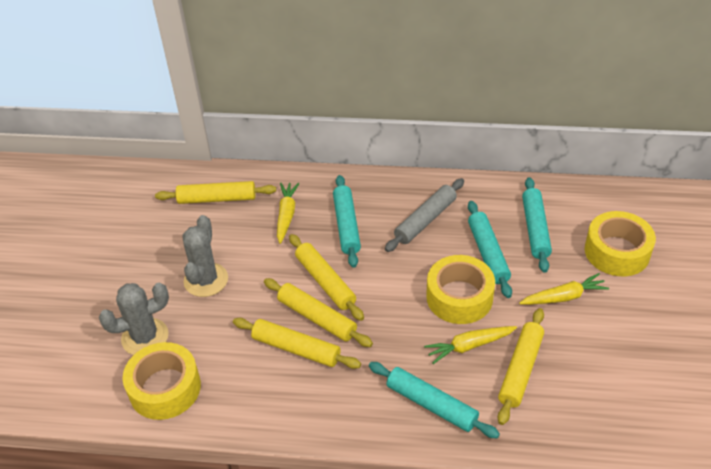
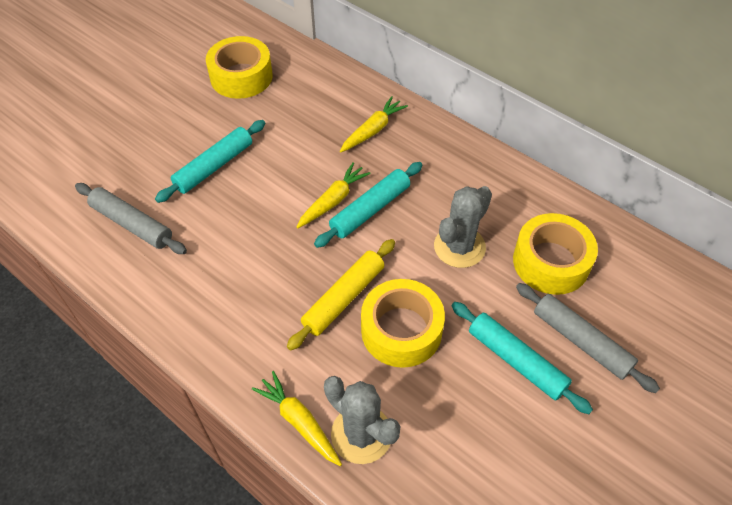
grey rolling pin: 1 -> 2
turquoise rolling pin: 4 -> 3
yellow rolling pin: 5 -> 1

